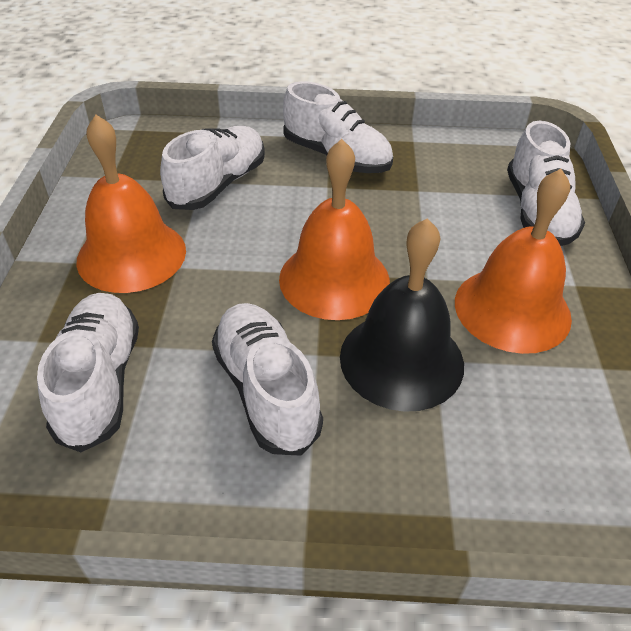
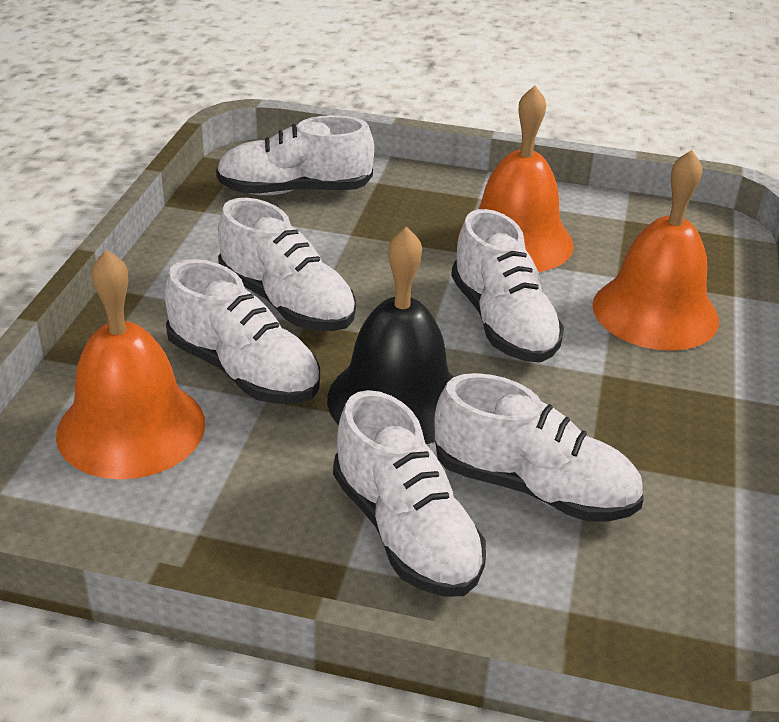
white shoe: 5 -> 6

